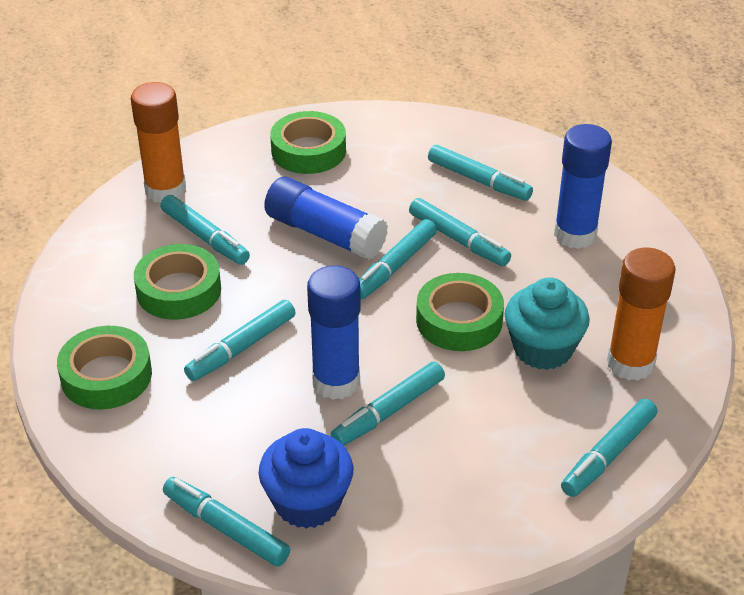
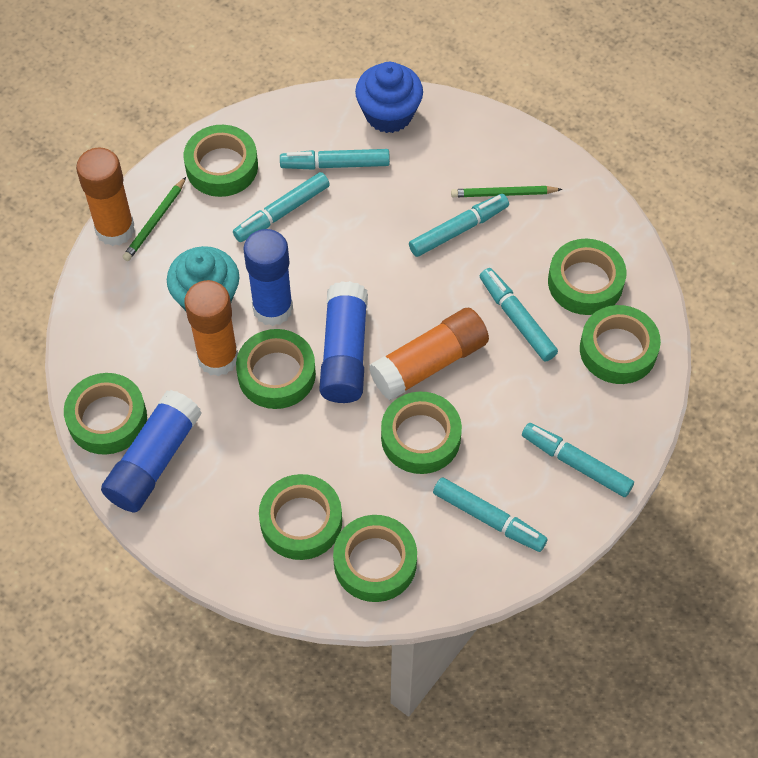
green pencil: 0 -> 2
green tape: 4 -> 8
orange glue stick: 2 -> 3
turquoise marker: 8 -> 6

